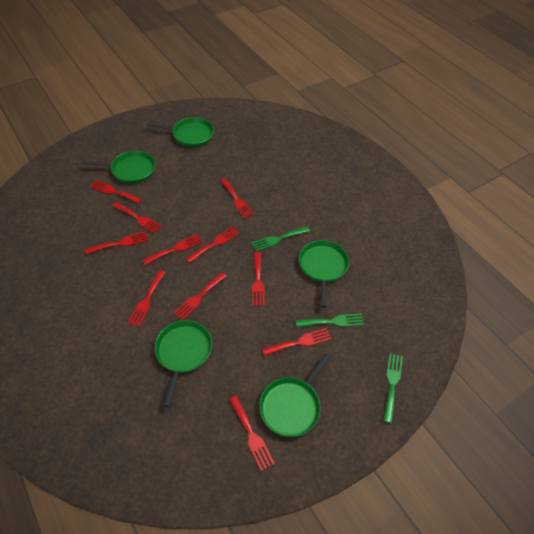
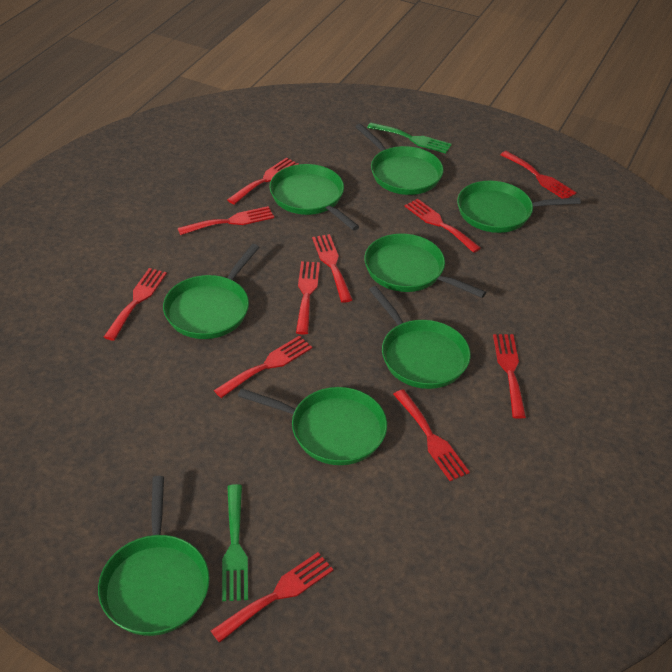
green fork: 3 -> 2
green pan: 5 -> 8

